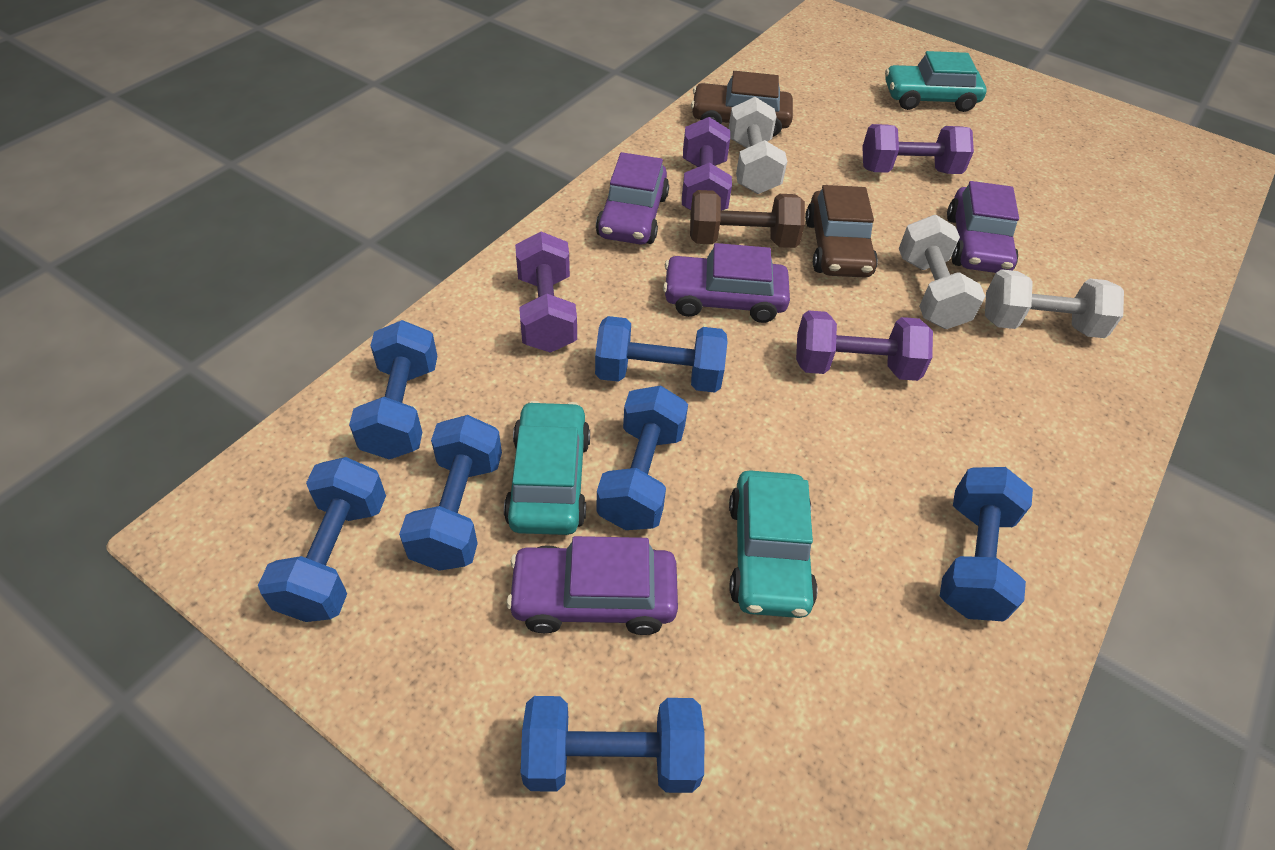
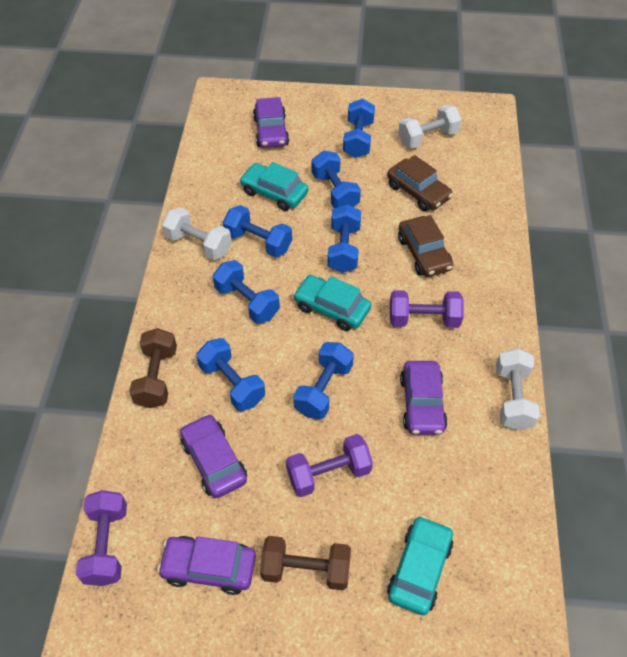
brown dumbbell: 1 -> 2
purple dumbbell: 4 -> 3

